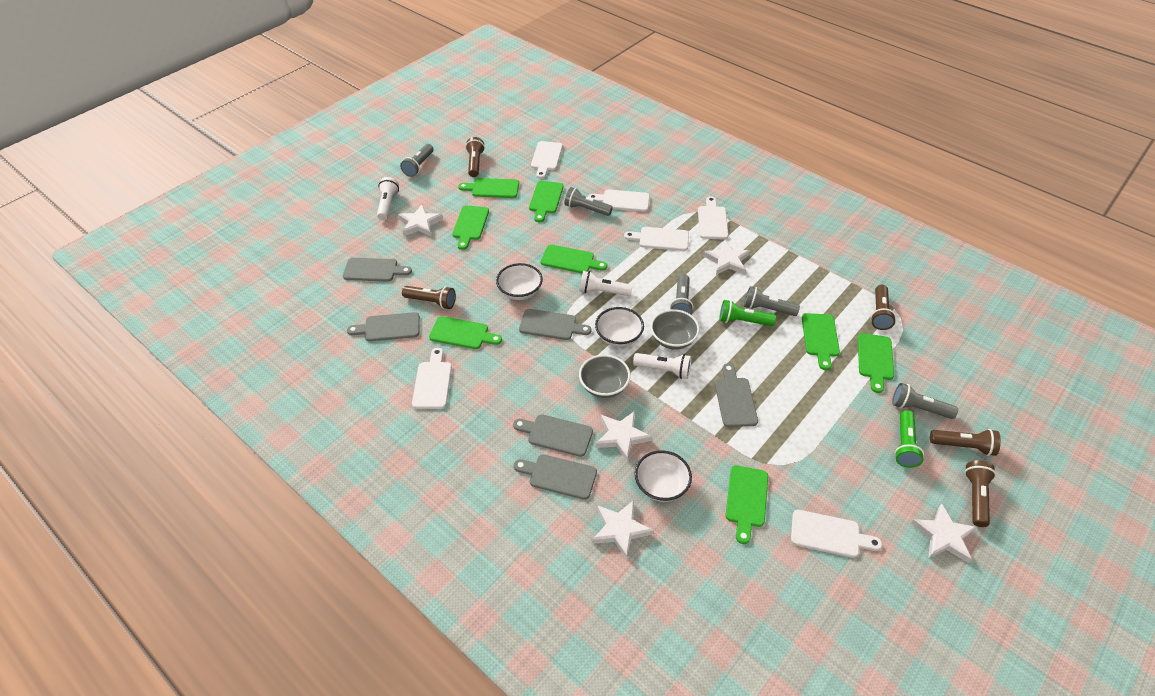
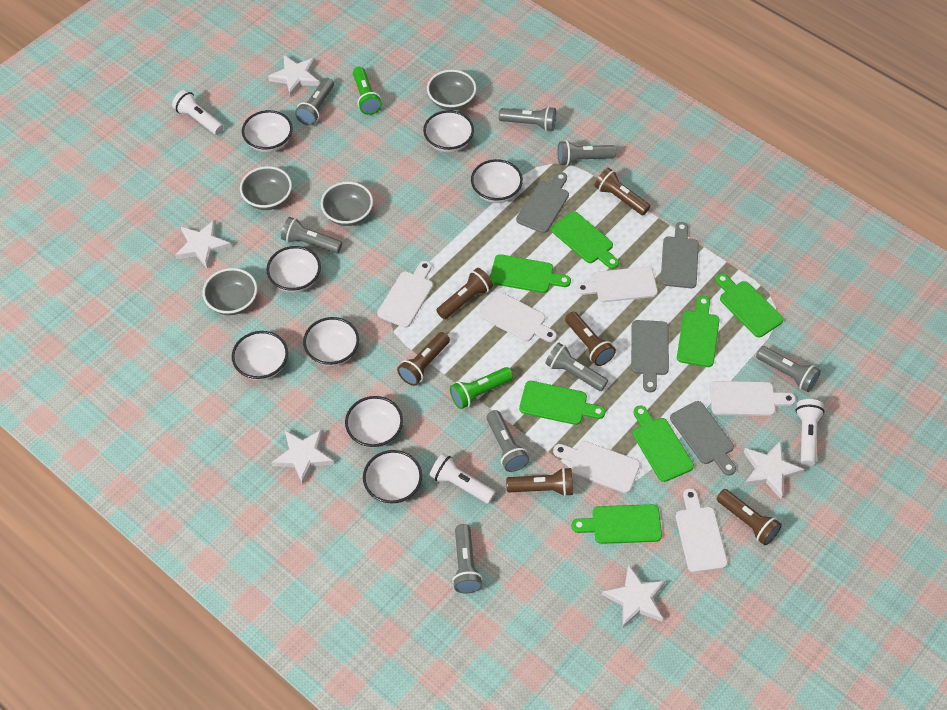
brown flashlight: 5 -> 6
green cutting board: 8 -> 7
grey bowl: 2 -> 4
grey cutting board: 6 -> 4
grey flashlight: 5 -> 8
white bowl: 3 -> 8

